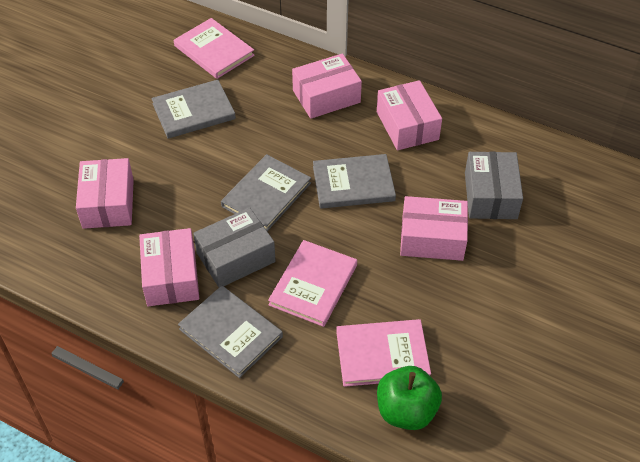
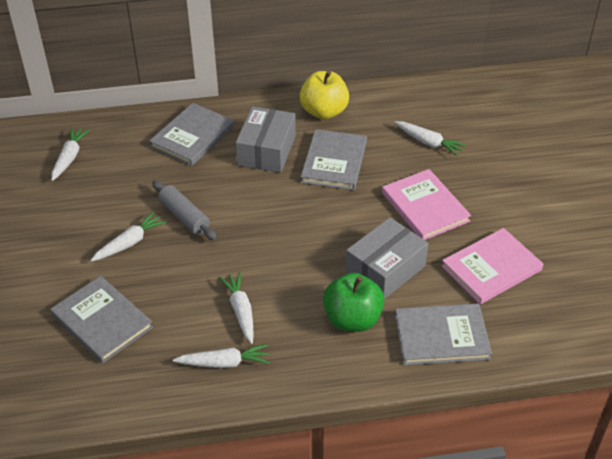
grey rolling pin: 0 -> 1
pink book: 3 -> 2
pink box: 5 -> 0
white carrot: 0 -> 5
yellow apple: 0 -> 1

